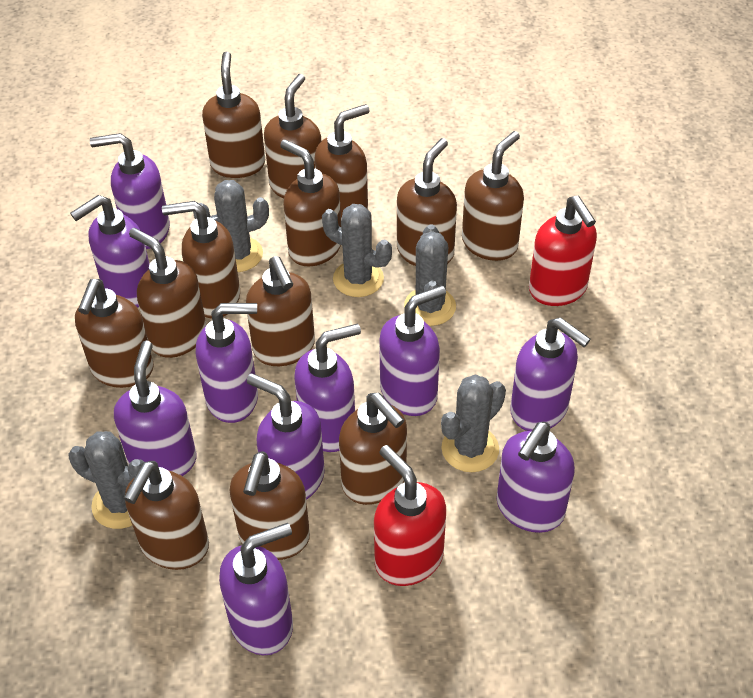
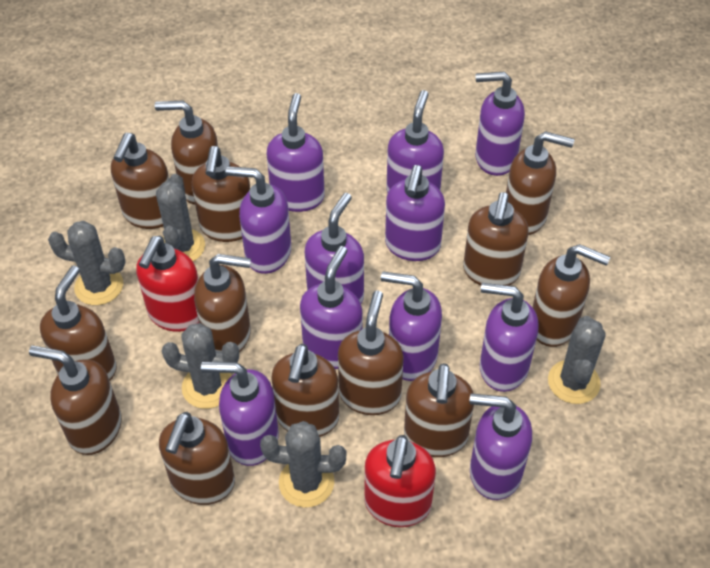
purple soap dispenser: 10 -> 11

